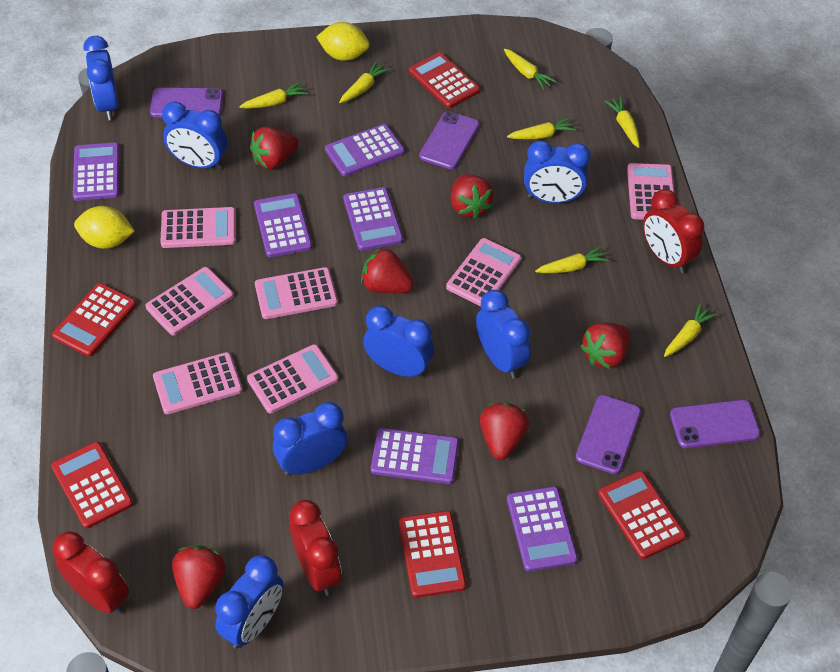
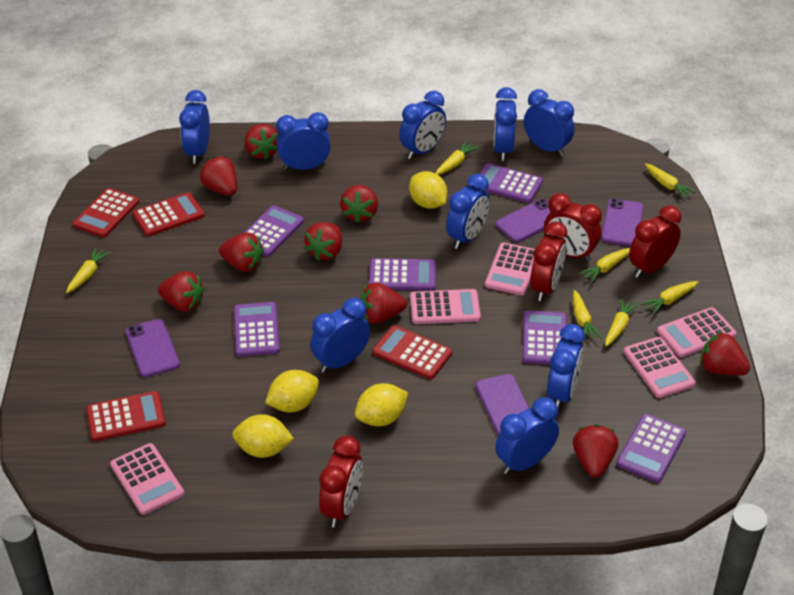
blue clock: 7 -> 9
pink calculator: 7 -> 5
red calculator: 5 -> 4
red clock: 3 -> 4
red strawberry: 6 -> 9
yellow lemon: 2 -> 4

